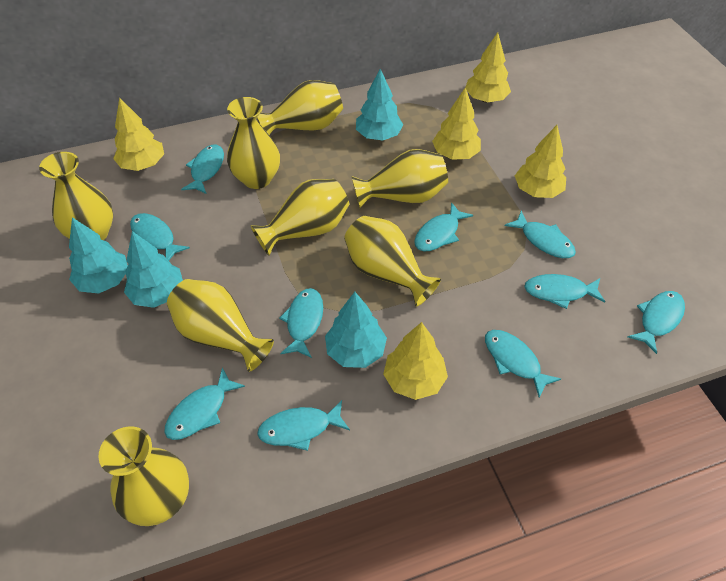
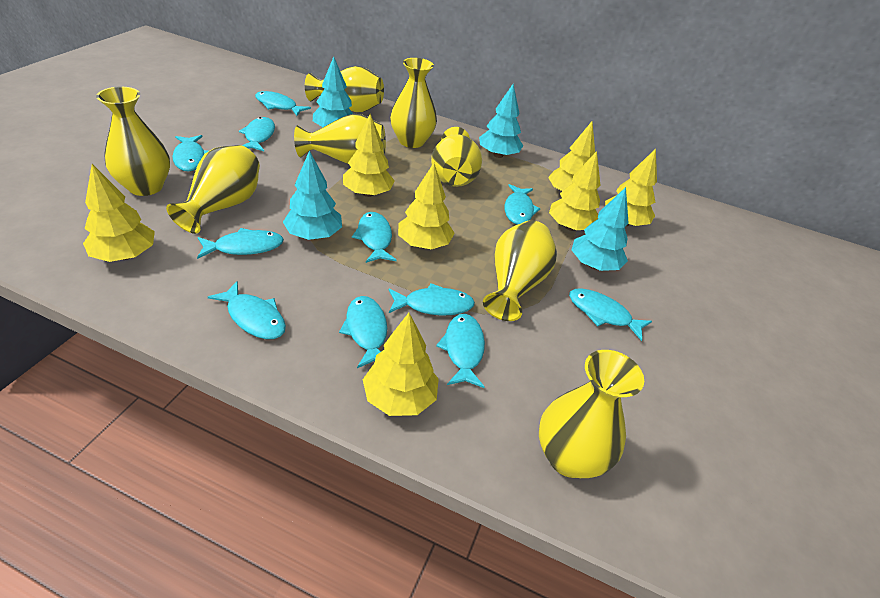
turquoise fish: 10 -> 11
yellow tree: 5 -> 7

